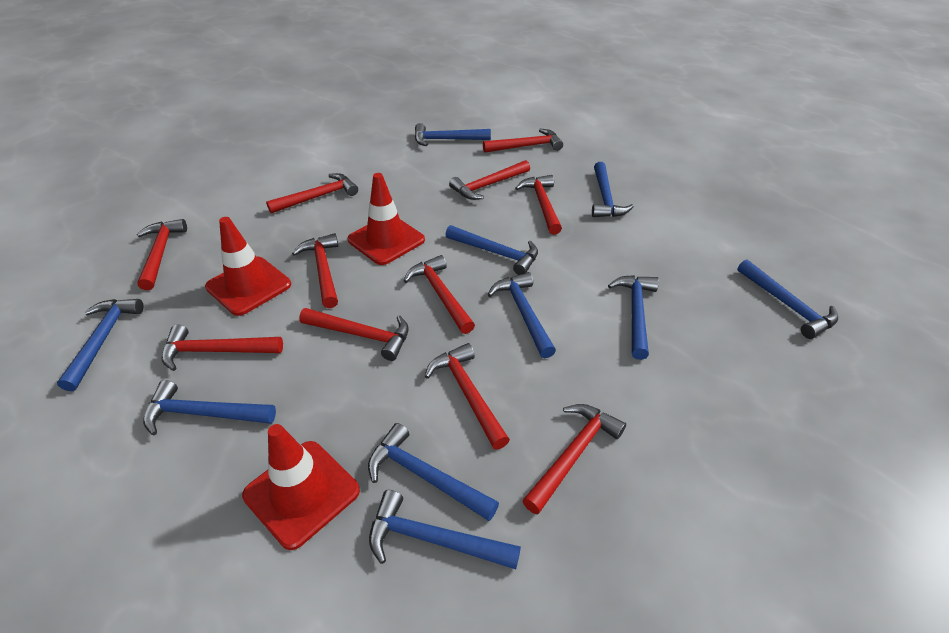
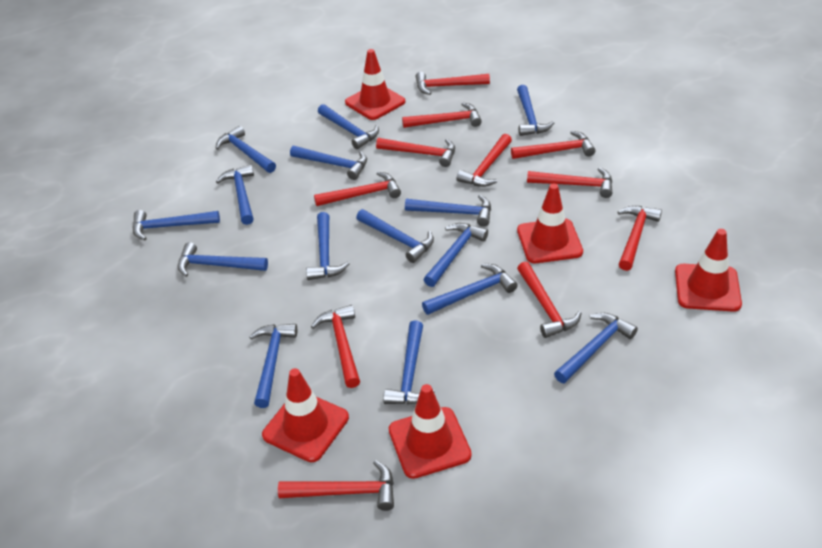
blue hammer: 10 -> 15
red traffic cone: 3 -> 5

